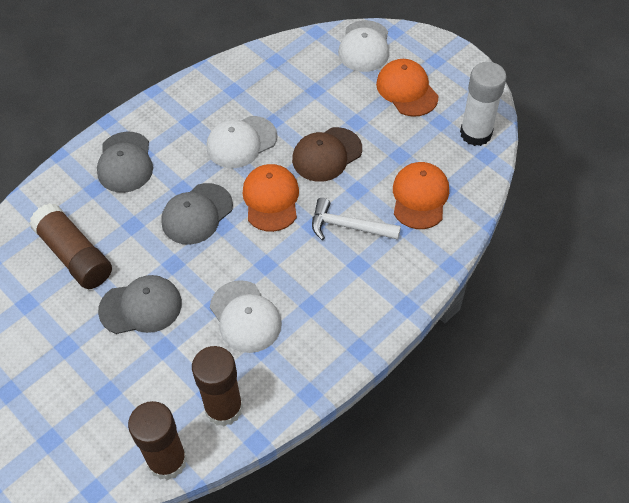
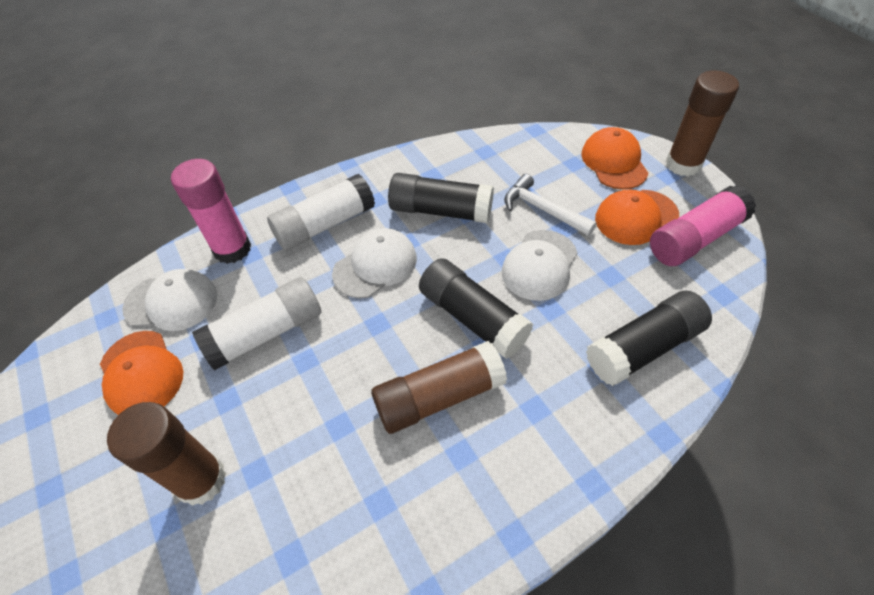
black glue stick: 0 -> 3
brown cap: 1 -> 0
grey cap: 3 -> 0
pink glue stick: 0 -> 2
white glue stick: 1 -> 2

